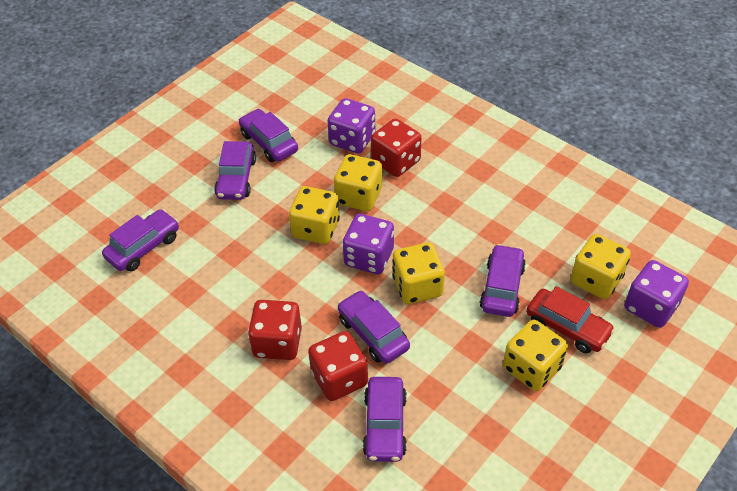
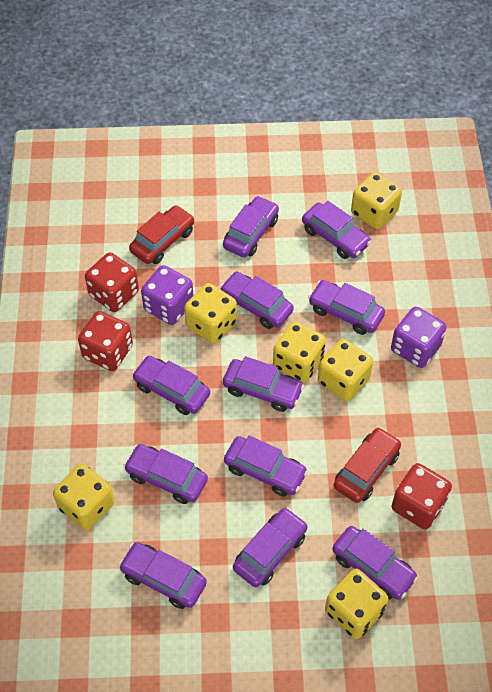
purple car: 6 -> 11
purple dice: 3 -> 2
red car: 1 -> 2
yellow dice: 5 -> 6

